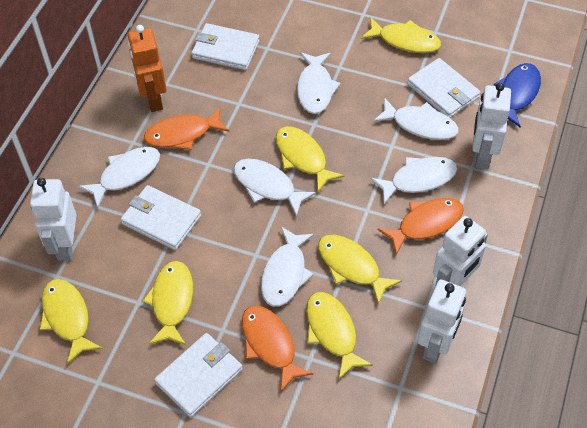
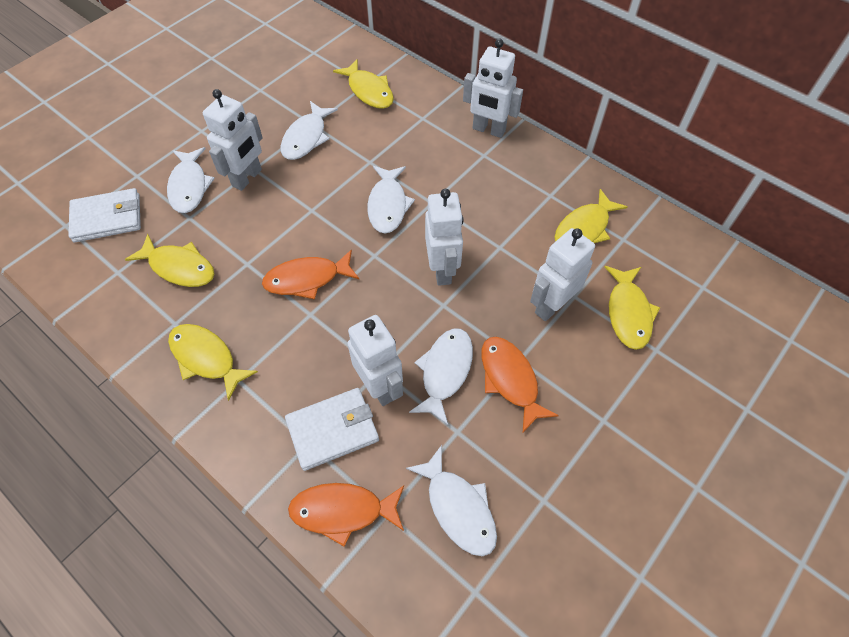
blue fish: 1 -> 0
orange robot: 1 -> 0
white fish: 6 -> 5
white robot: 4 -> 5
white wallet: 4 -> 2
yellow fish: 6 -> 5

